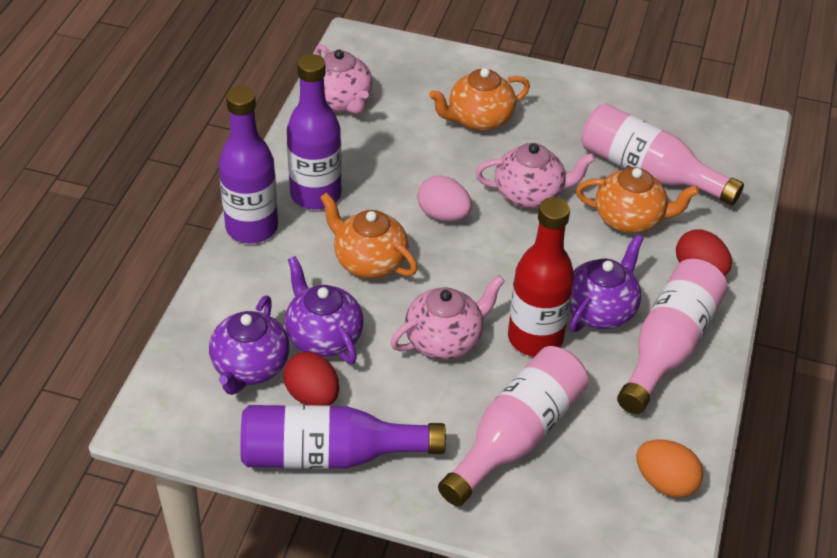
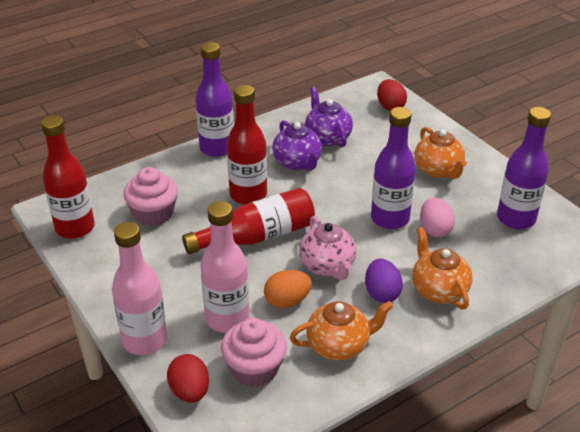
pink bottle: 3 -> 2
pink cupcake: 0 -> 2
pink teapot: 3 -> 1
purple egg: 0 -> 1
purple teapot: 3 -> 2
red bottle: 1 -> 3

